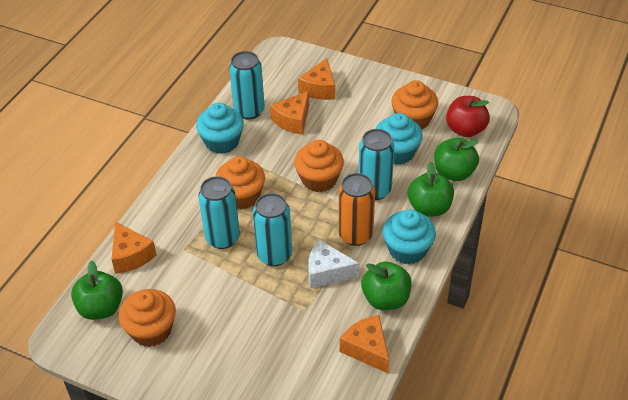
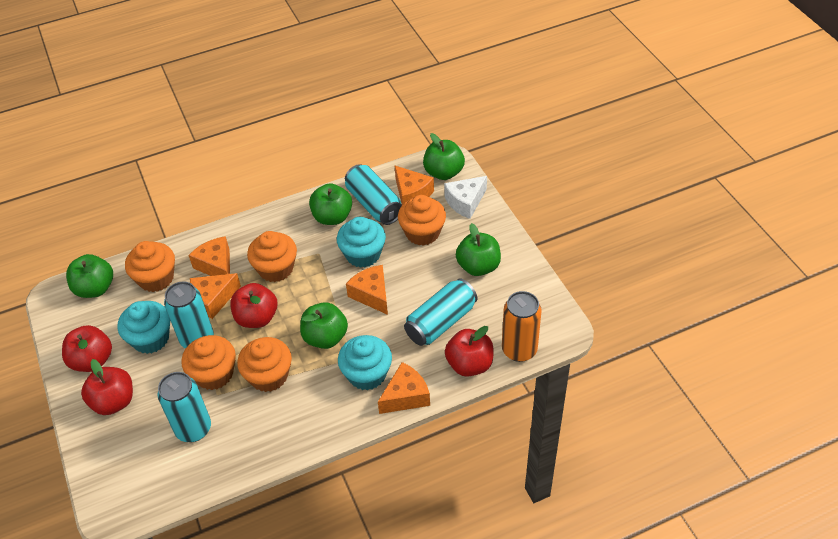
green apple: 4 -> 5
orange cheese: 4 -> 5
orange cupcake: 4 -> 5
red apple: 1 -> 4

